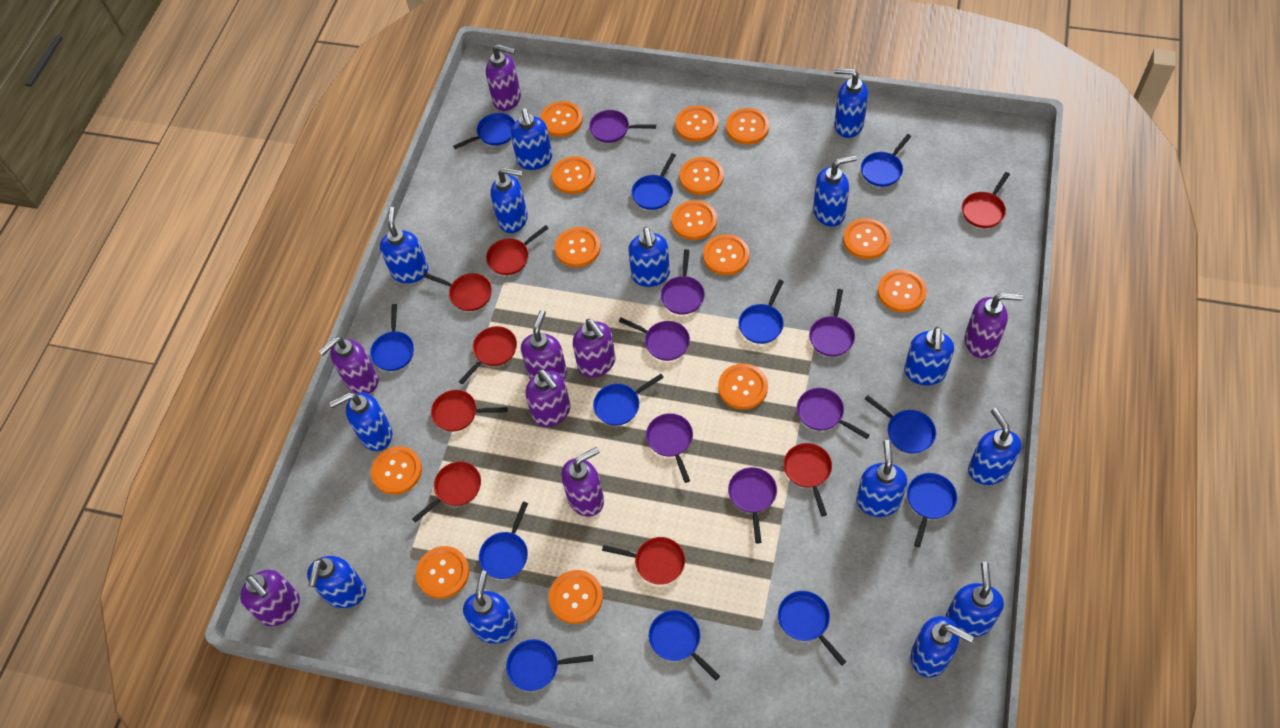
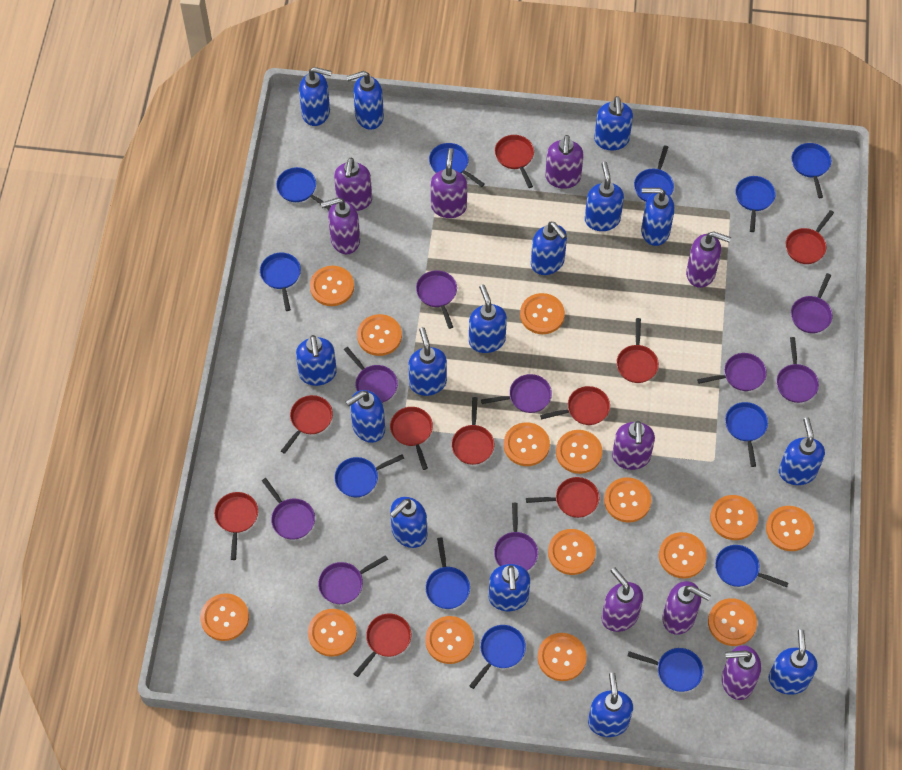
blue soap dispenser: 14 -> 15
orange button: 14 -> 15
purple pan: 7 -> 9
purple soap dispenser: 8 -> 9
red pan: 8 -> 10

